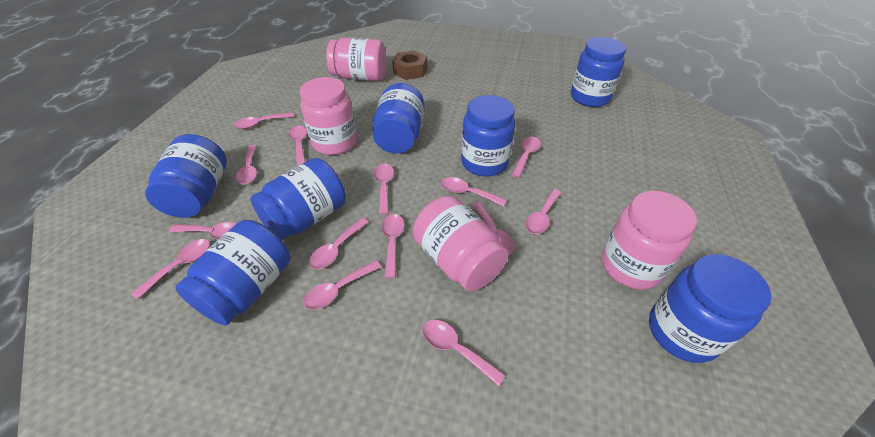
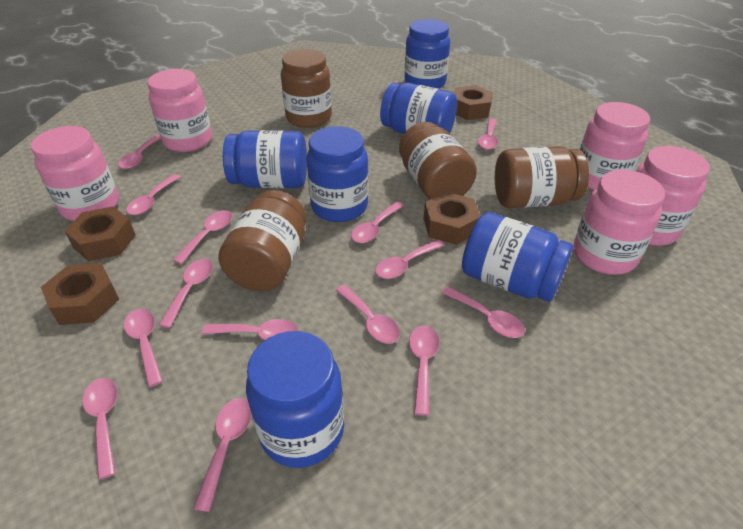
blue jar: 7 -> 6
brown jar: 0 -> 4
brown nut: 1 -> 4
pink jar: 4 -> 5

